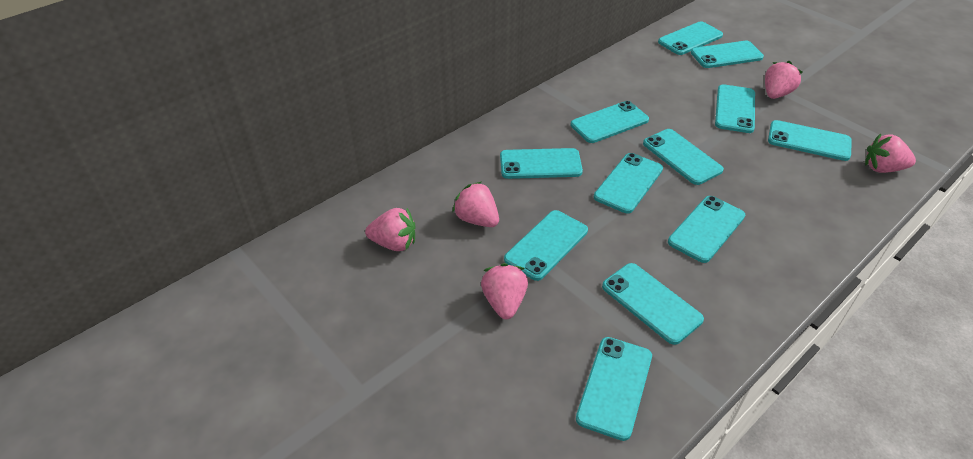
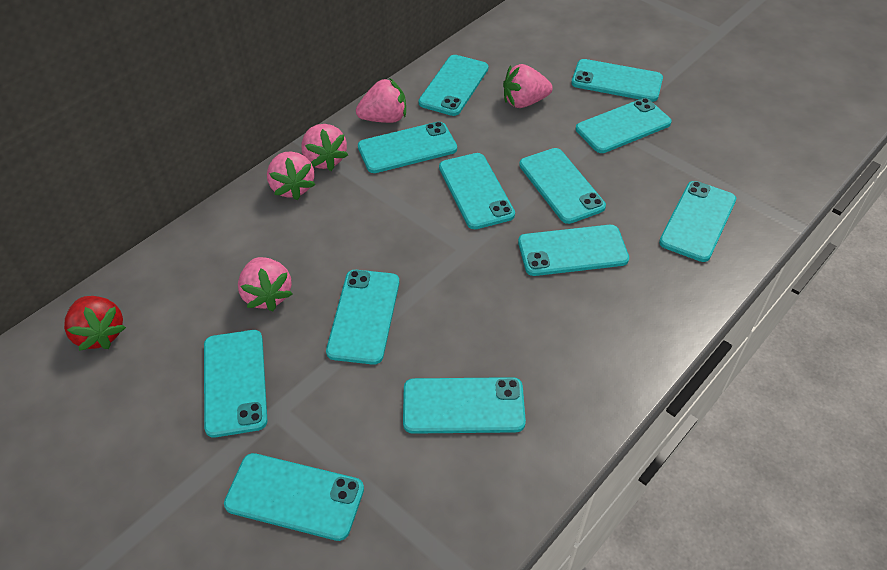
red strawberry: 0 -> 1

